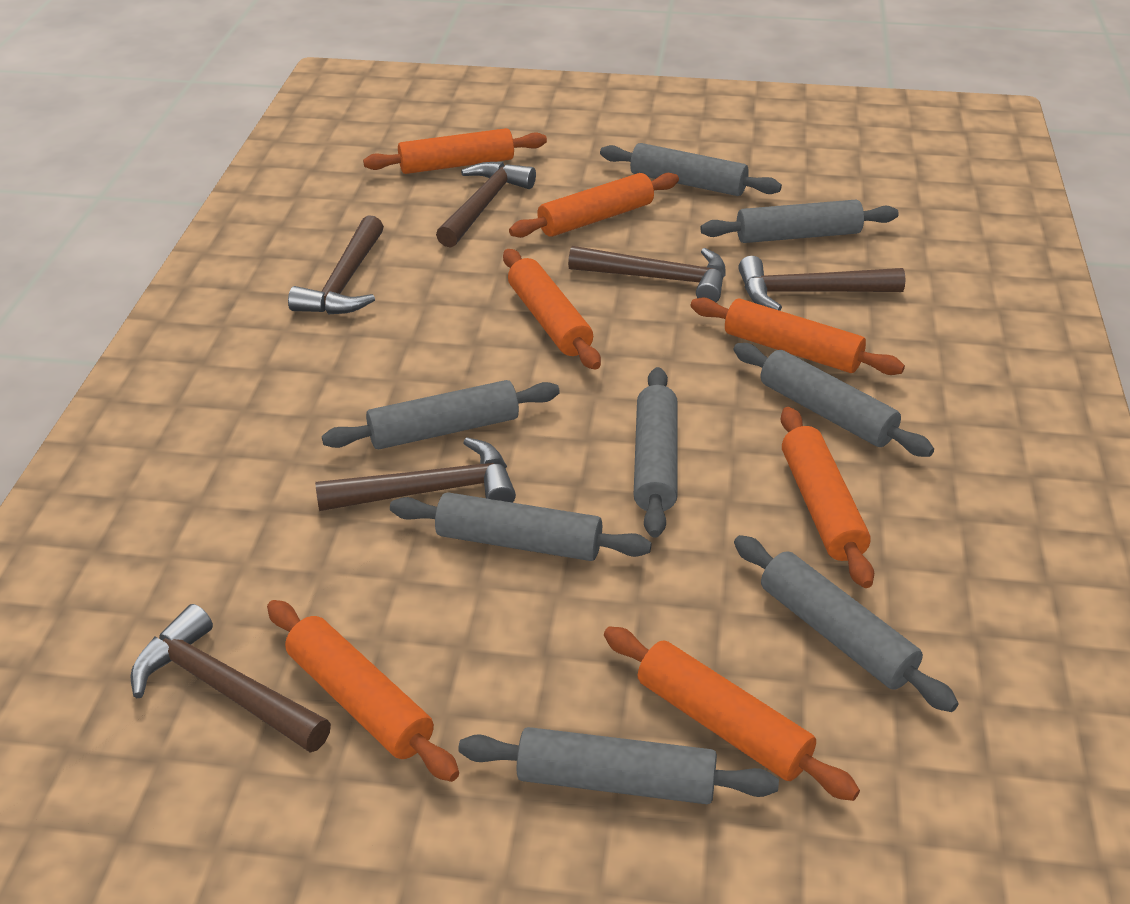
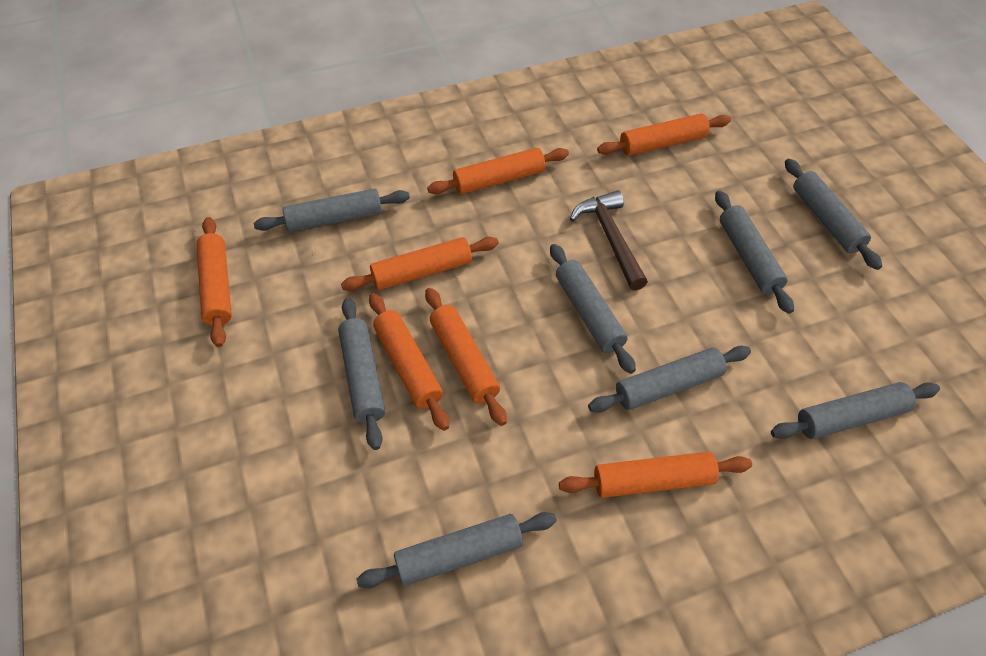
brown hammer: 6 -> 1

